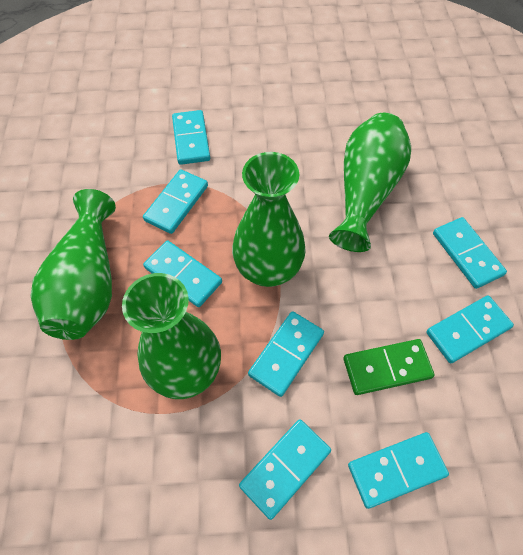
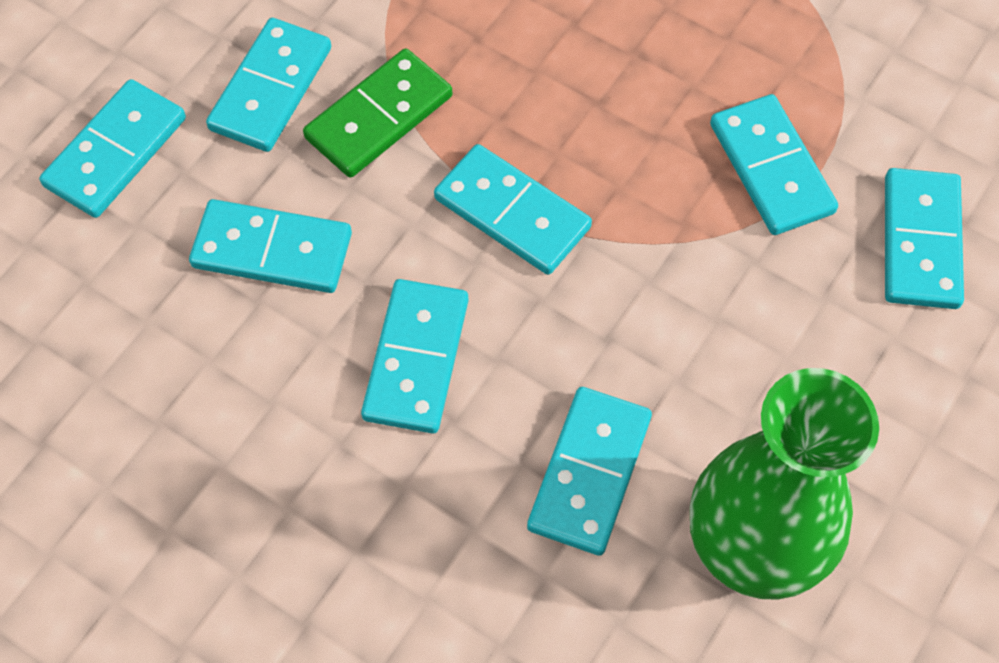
green vase: 4 -> 1

